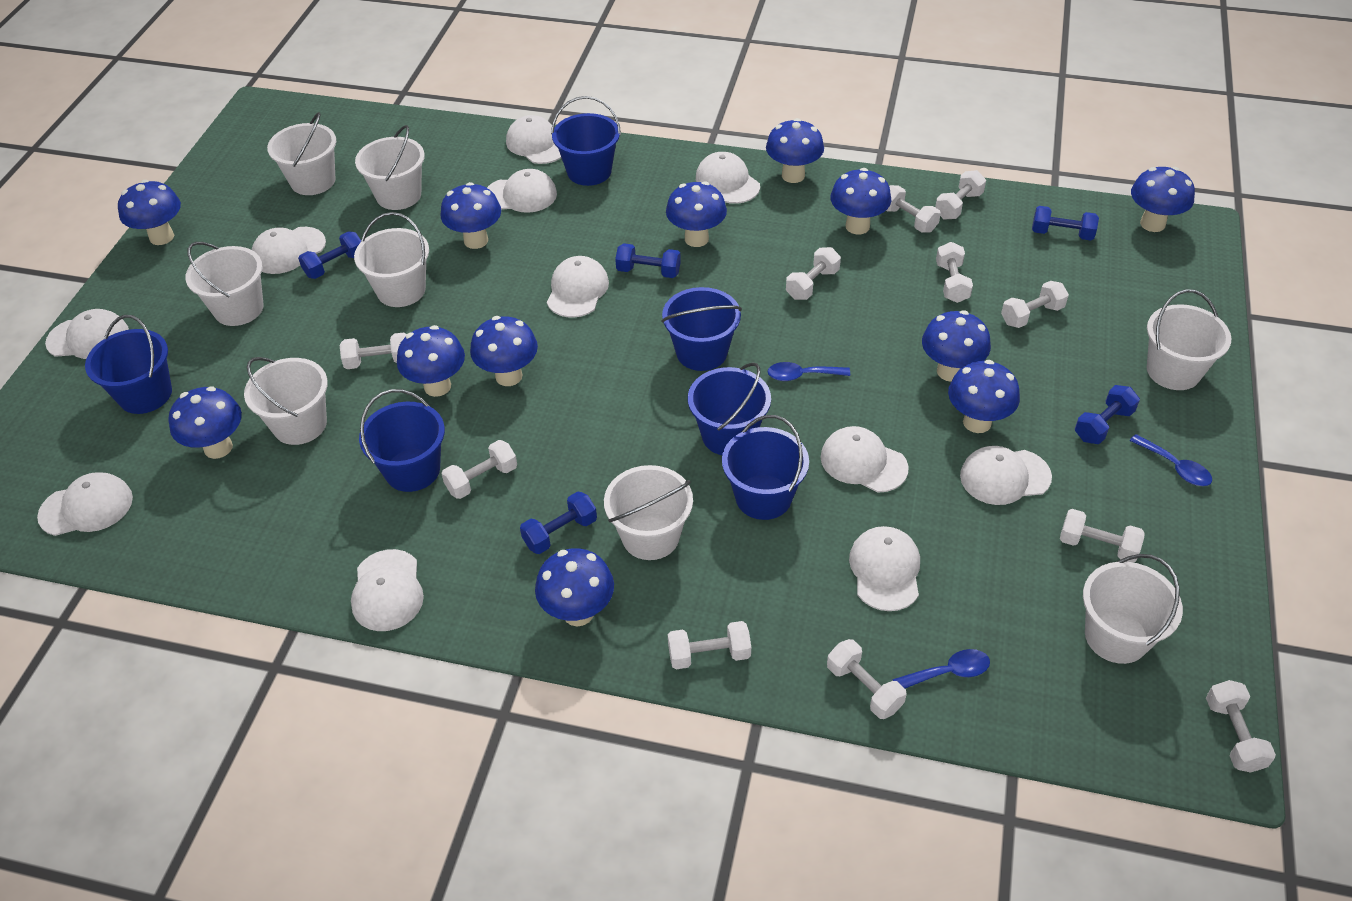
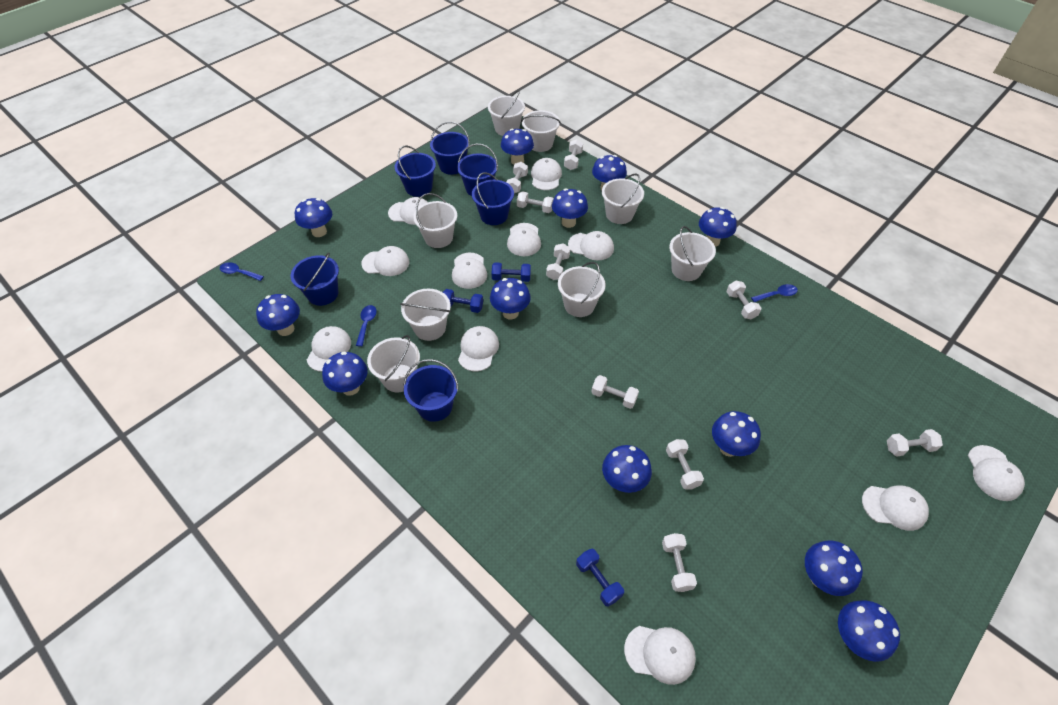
blue dumbbell: 5 -> 3
white dumbbell: 11 -> 9

